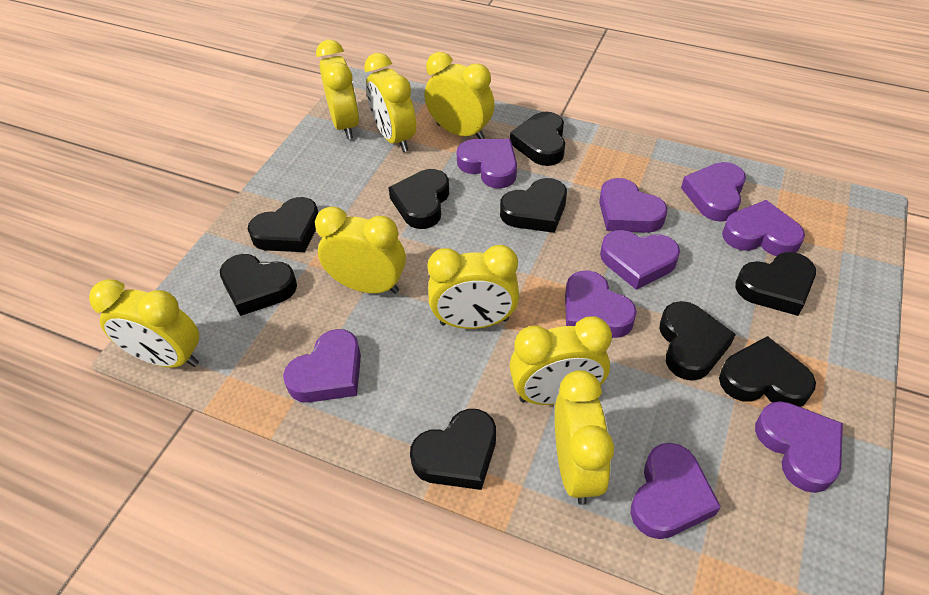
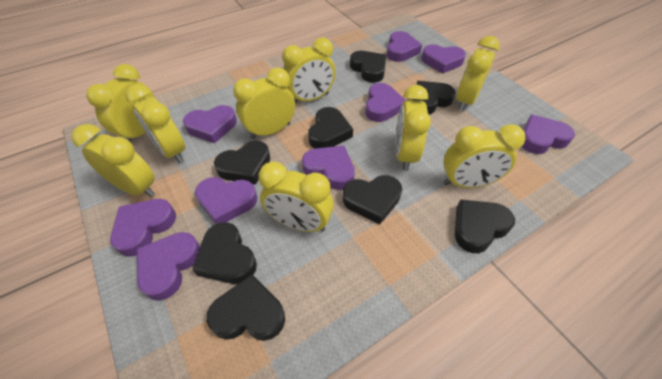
black heart: 9 -> 8
yellow clock: 8 -> 9

